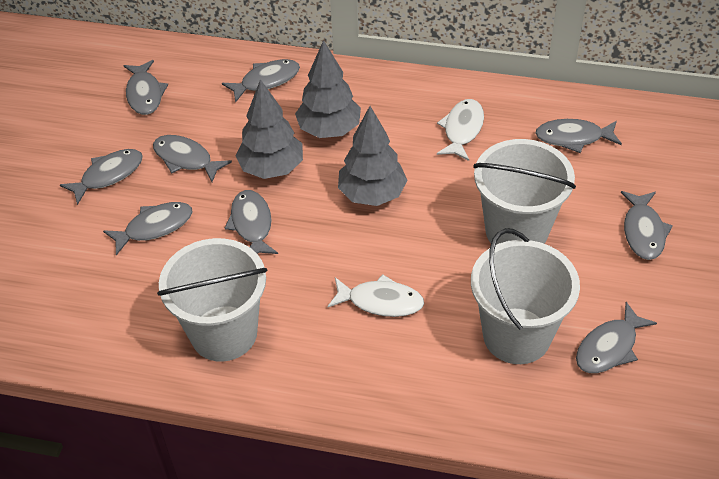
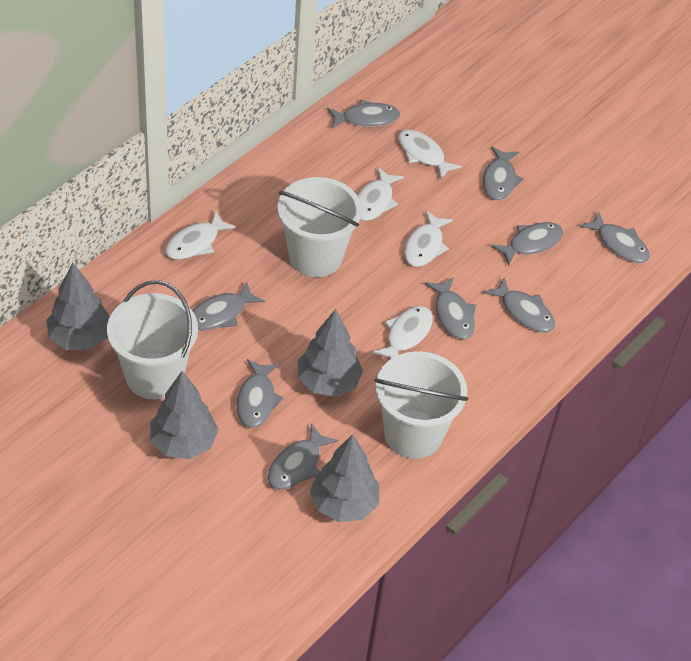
grey tree: 3 -> 4
white fish: 2 -> 5

